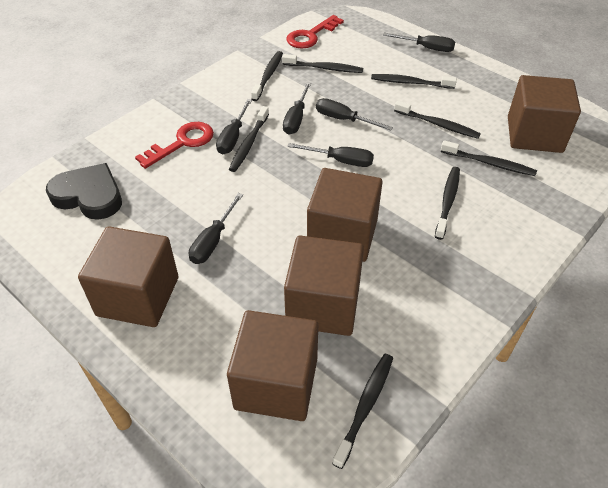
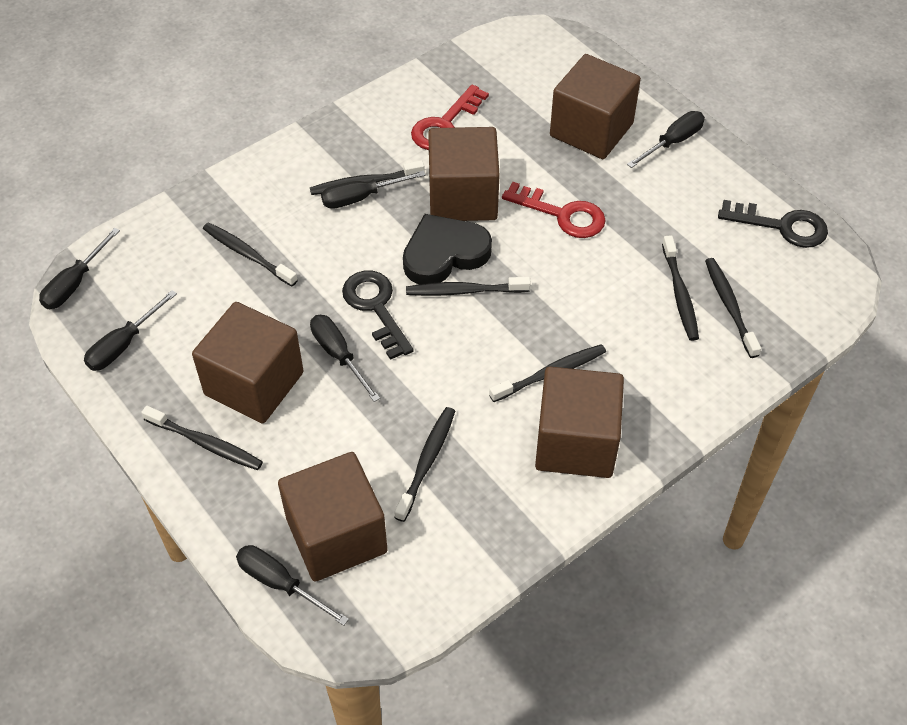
black key: 0 -> 2

